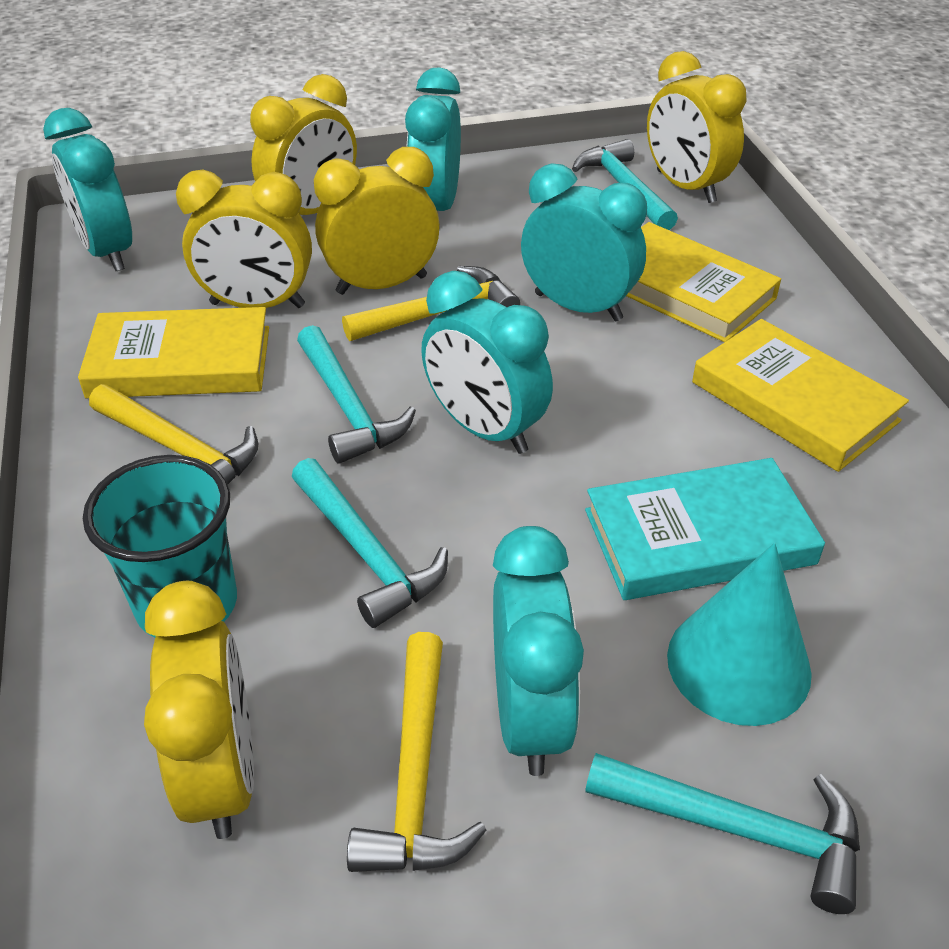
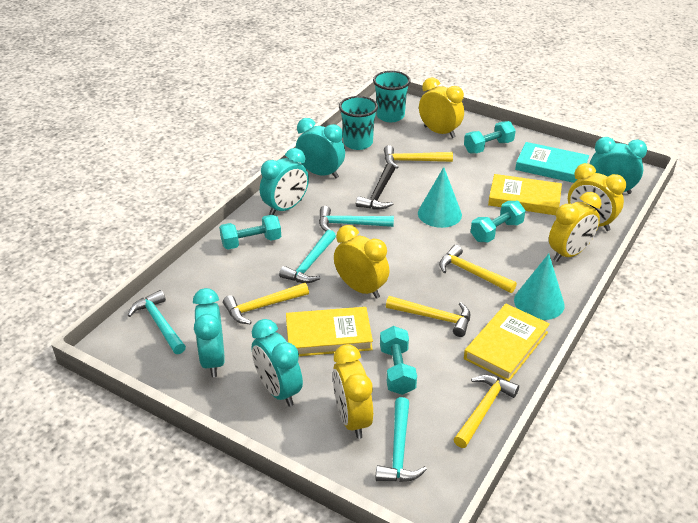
black hammer: 0 -> 1
turquoise cone: 1 -> 2
turquoise cup: 1 -> 2
turquoise dumbbell: 0 -> 4
yellow hammer: 3 -> 5

